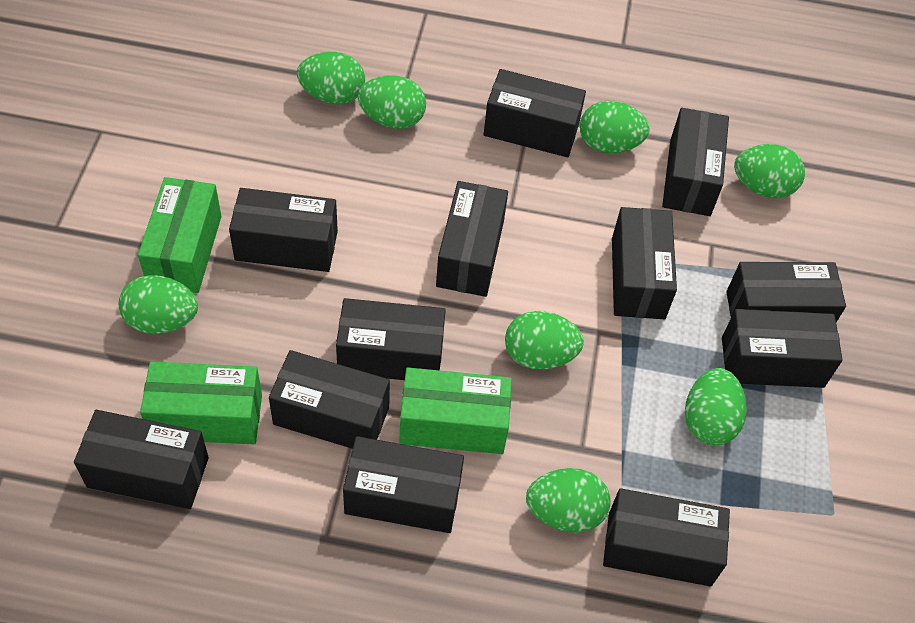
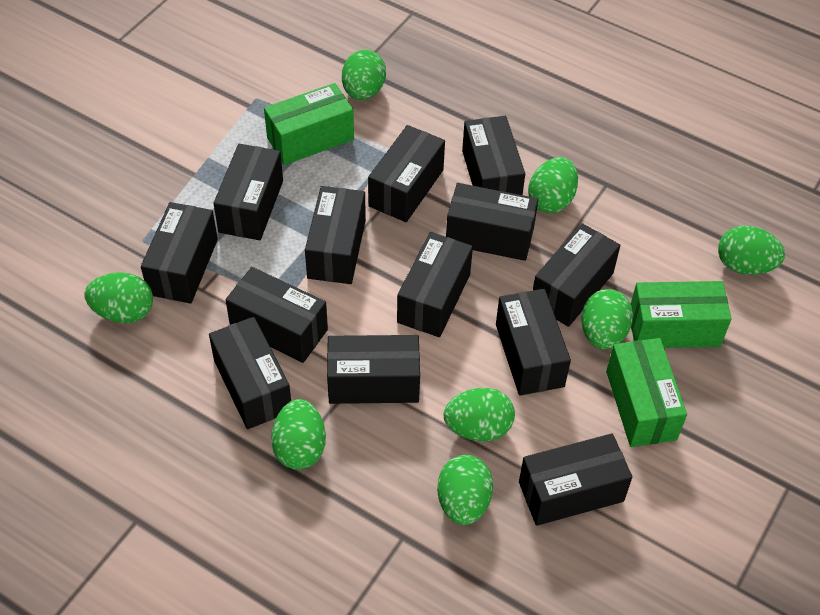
black box: 12 -> 13

